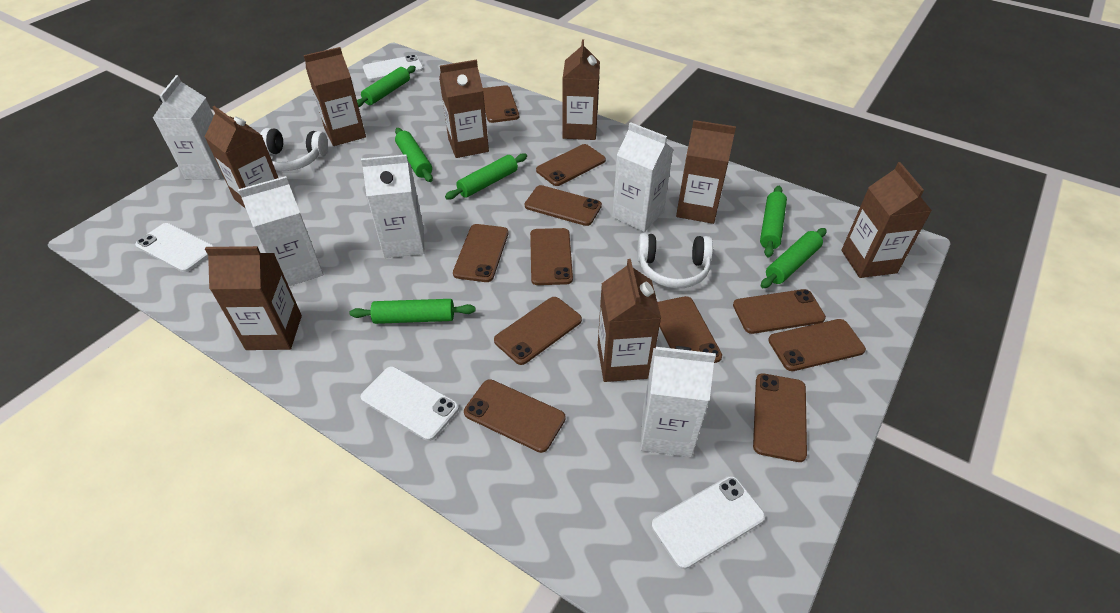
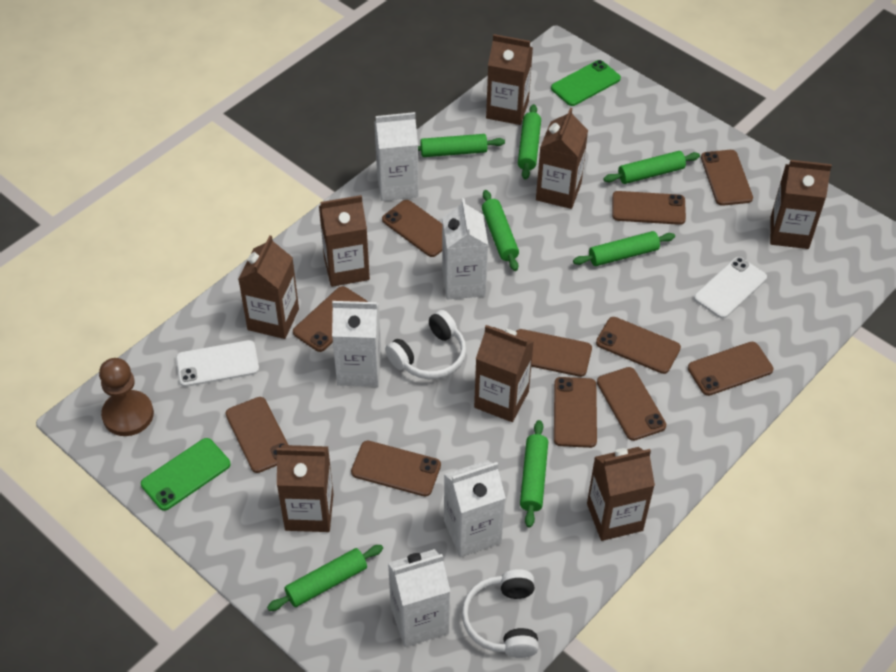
brown pawn: 0 -> 1
green phone: 0 -> 2
green rolling pin: 6 -> 7
white phone: 4 -> 2

